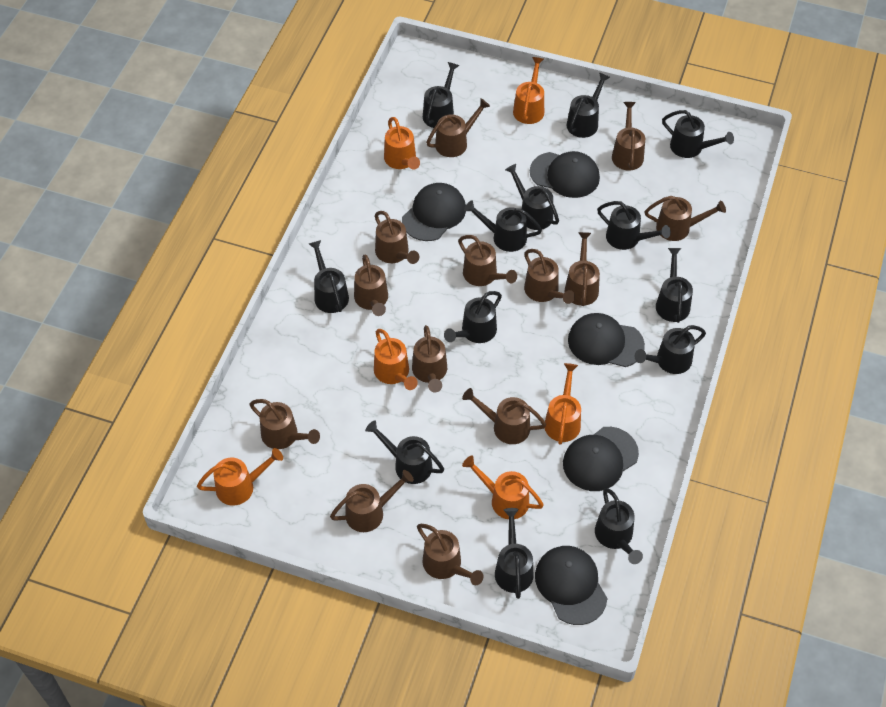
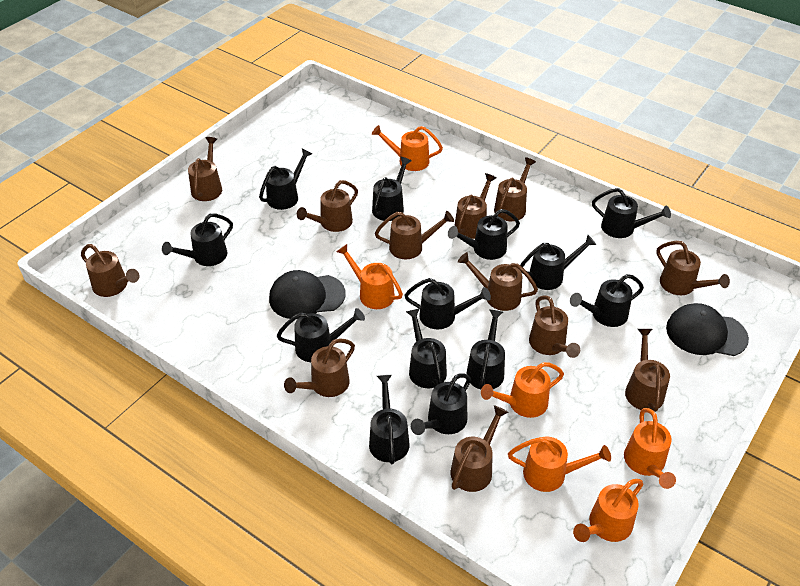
black cap: 5 -> 2
brown watering can: 13 -> 12

